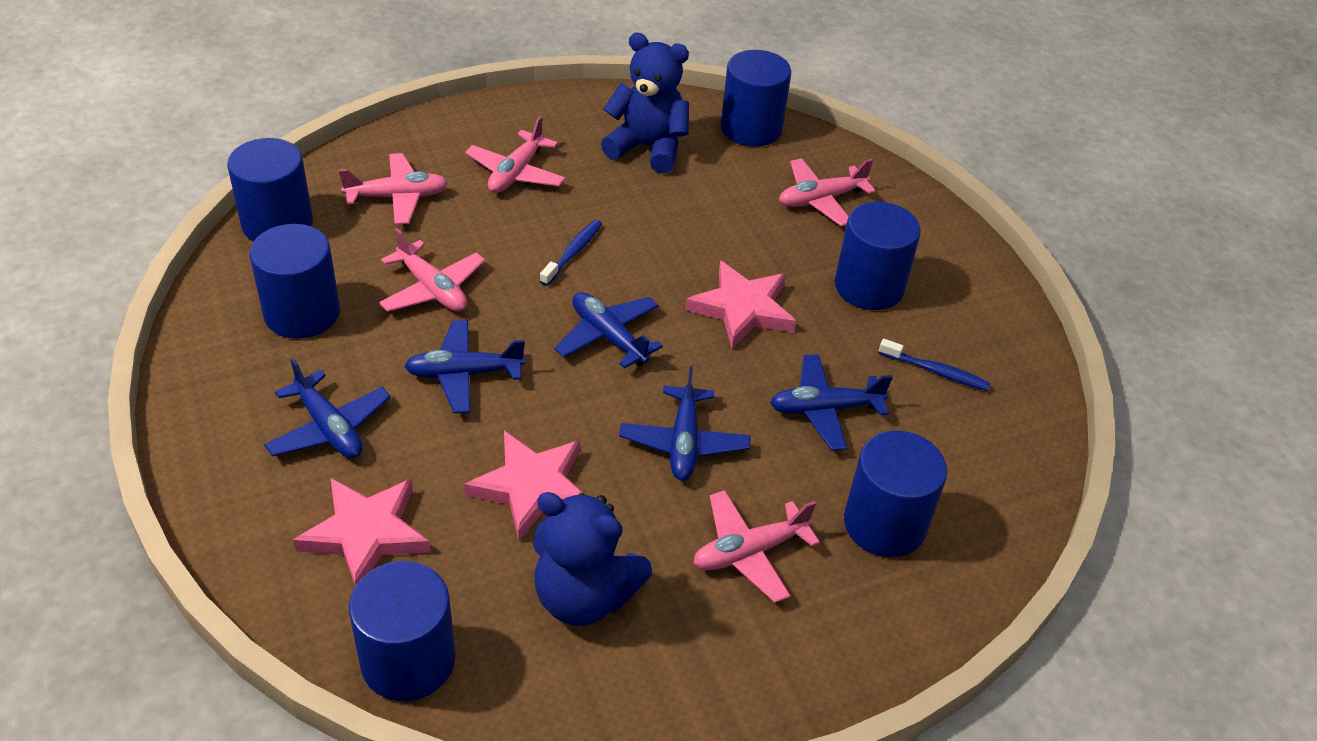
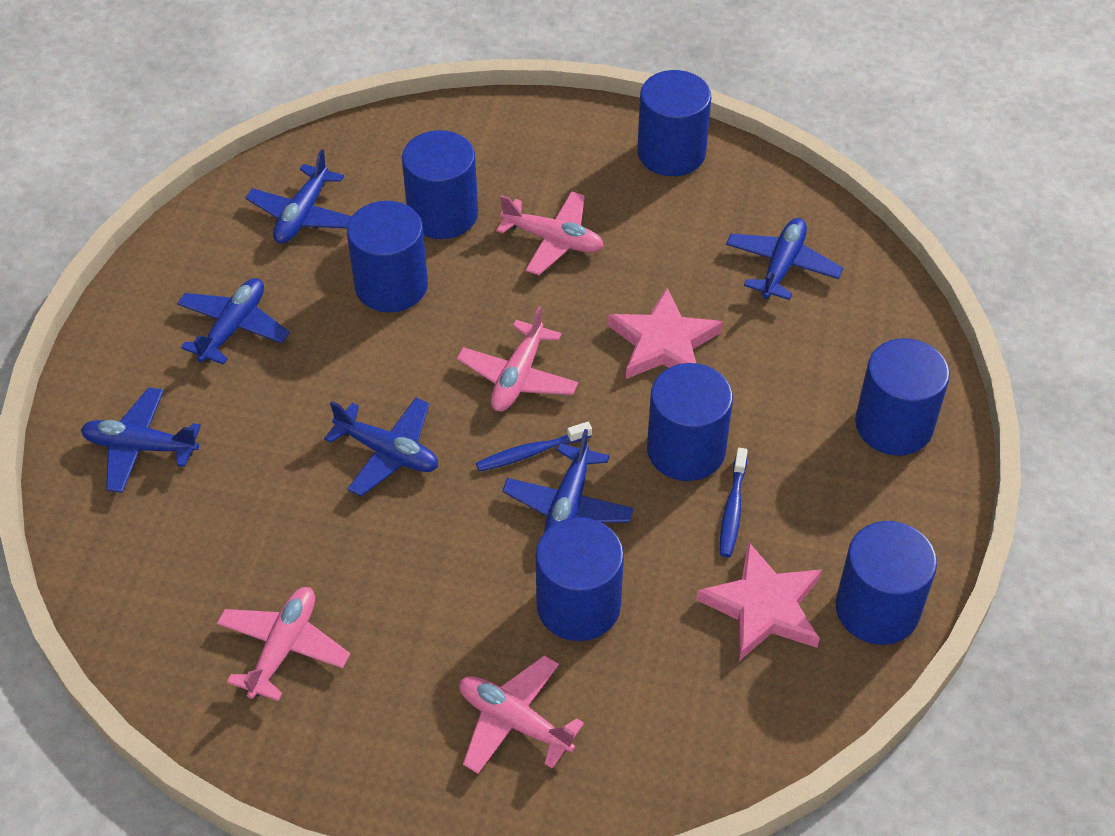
blue cylinder: 6 -> 7
blue plane: 5 -> 6
blue teddy bear: 2 -> 0
pink plane: 5 -> 4
pink star: 3 -> 2

